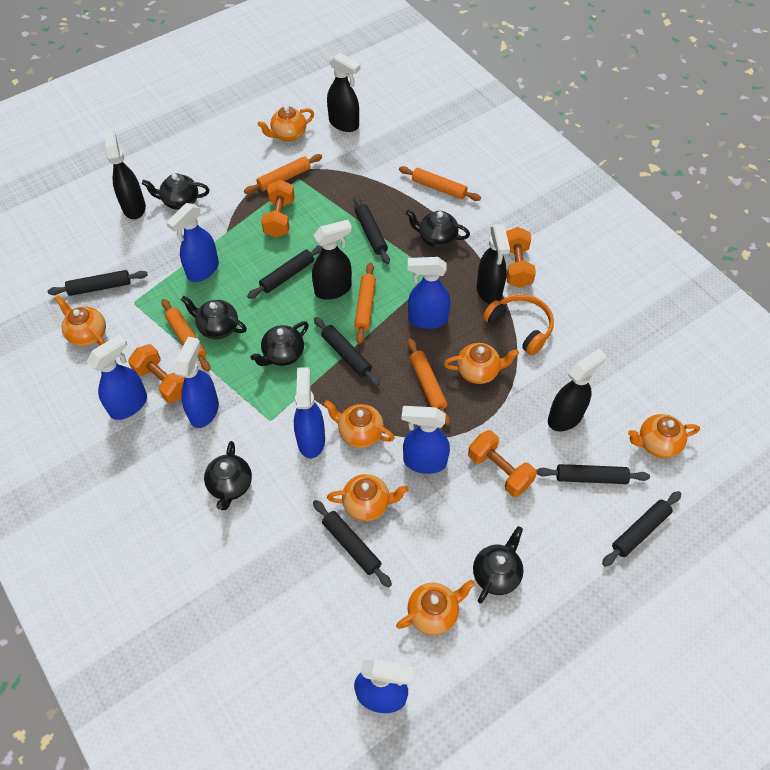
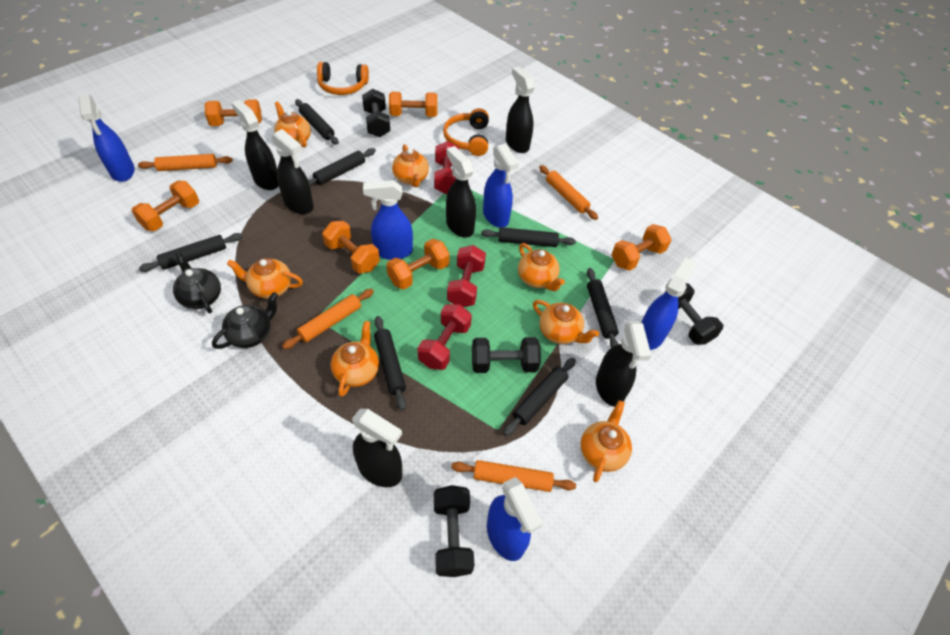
black dumbbell: 0 -> 4
black spray bottle: 5 -> 6
black teapot: 6 -> 2
blue spray bottle: 7 -> 5
orange dumbbell: 4 -> 6
orange headphones: 1 -> 2
orange rolling pin: 5 -> 4
red dumbbell: 0 -> 3

